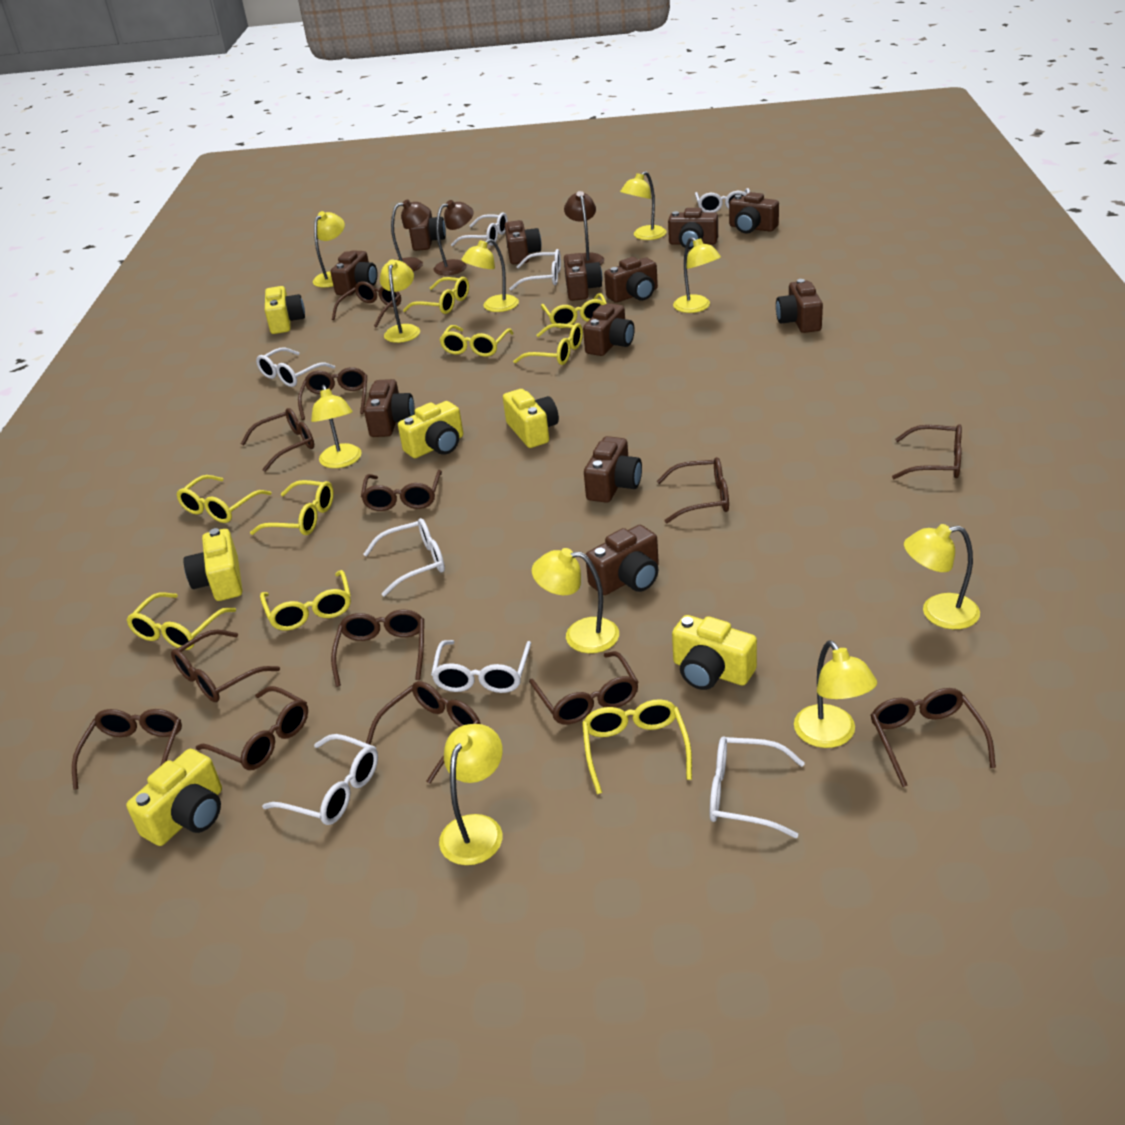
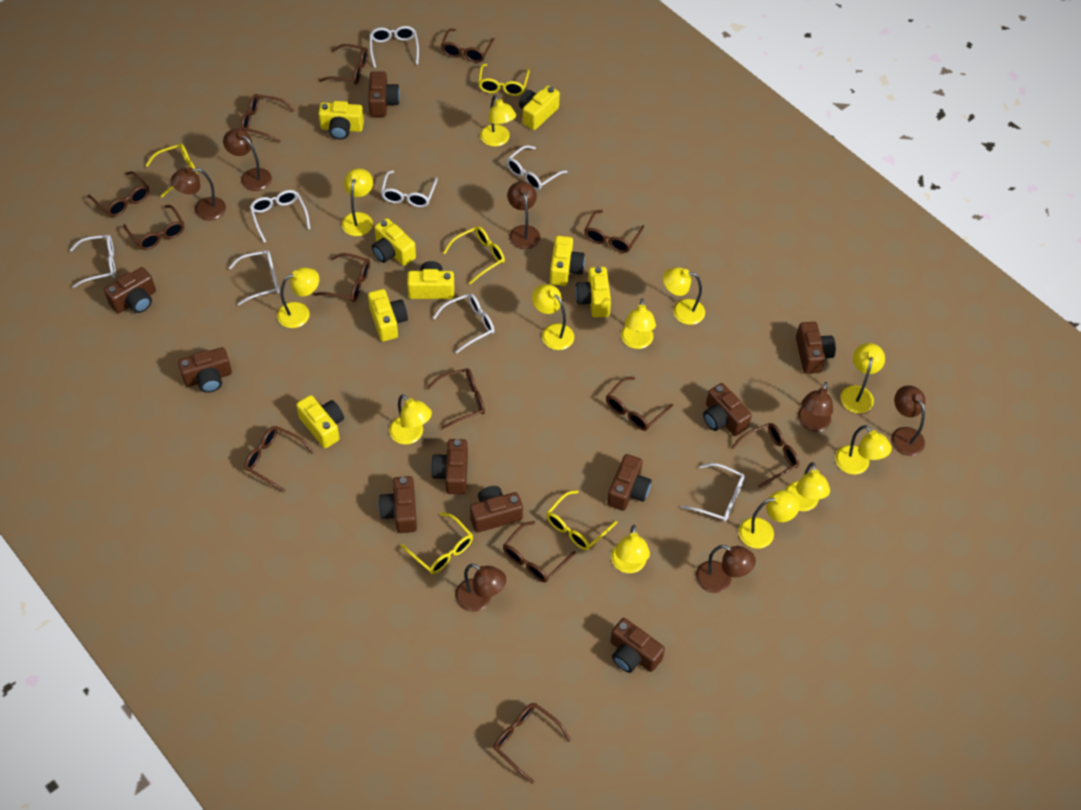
brown camera: 12 -> 10
brown lamp: 3 -> 7
yellow camera: 6 -> 8
yellow glasses: 9 -> 5
yellow lamp: 10 -> 12

